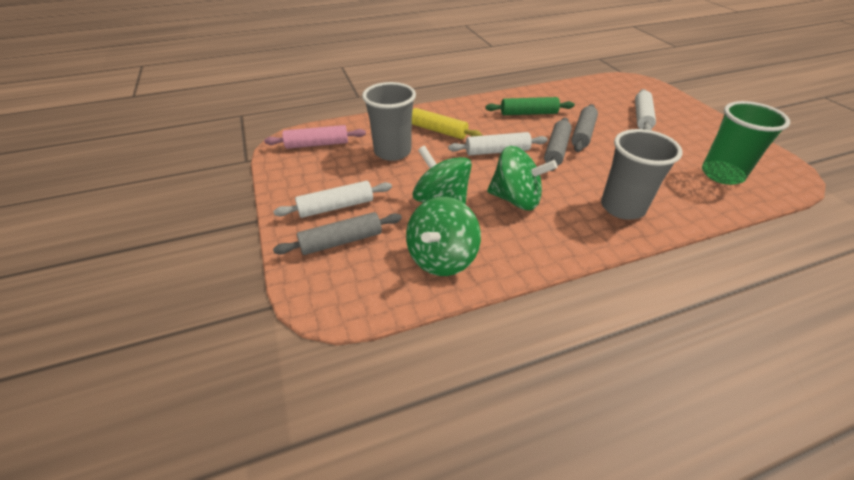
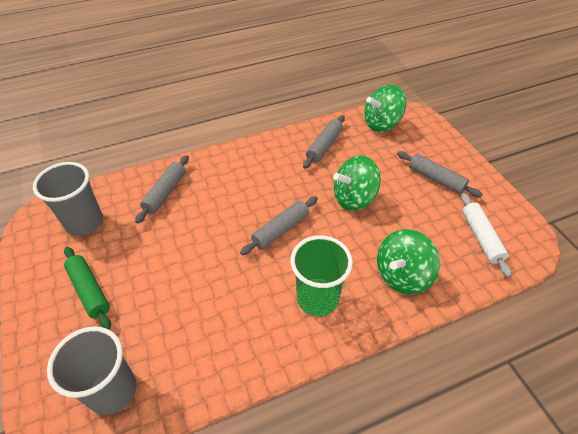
grey rolling pin: 3 -> 4
pink rolling pin: 1 -> 0
white rolling pin: 3 -> 1
yellow rolling pin: 1 -> 0

